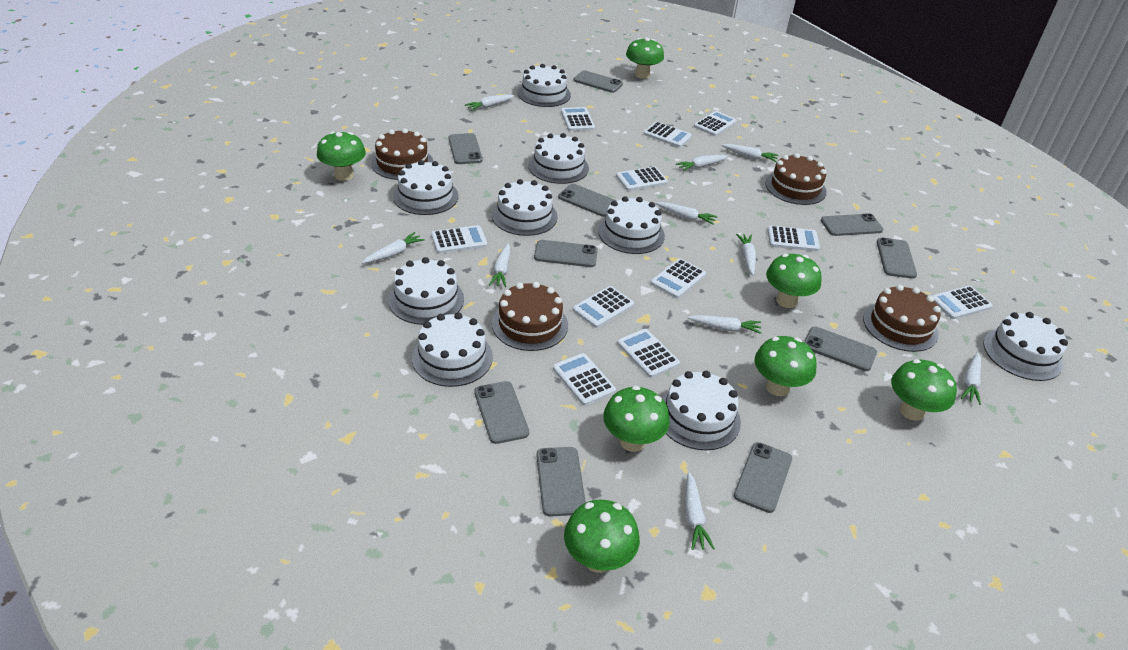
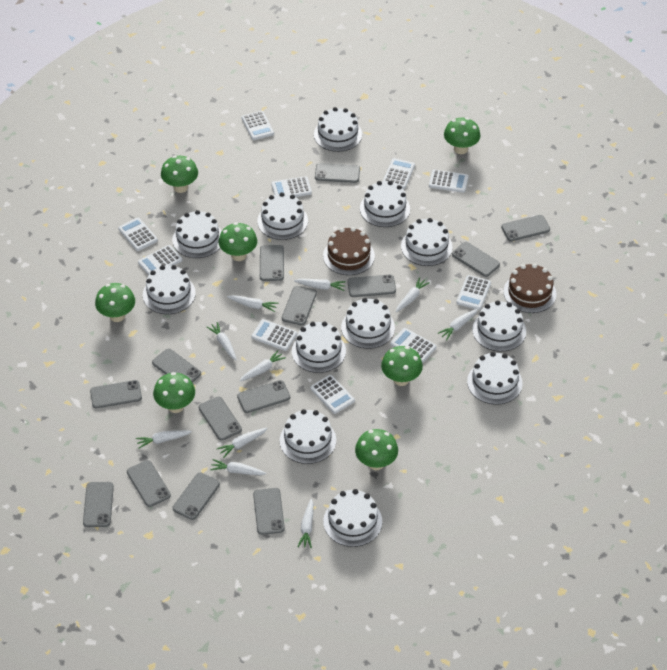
brown cake: 4 -> 2
grey phone: 10 -> 14
white cake: 9 -> 12
white calculator: 11 -> 10

